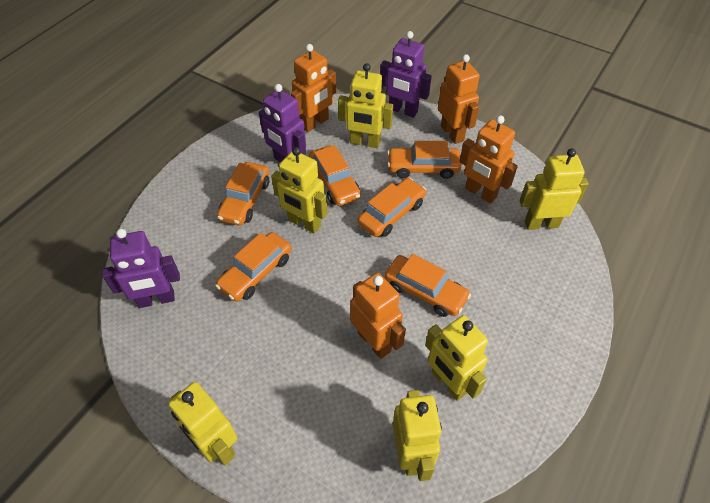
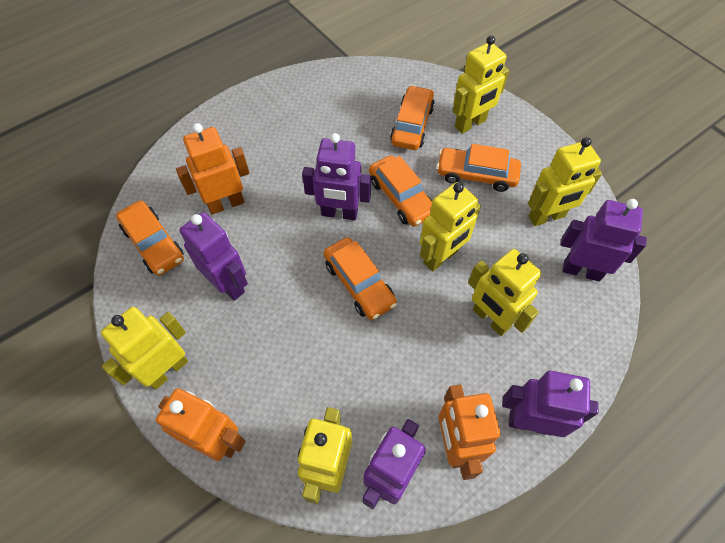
orange car: 6 -> 5
orange robot: 4 -> 3
purple robot: 3 -> 5

